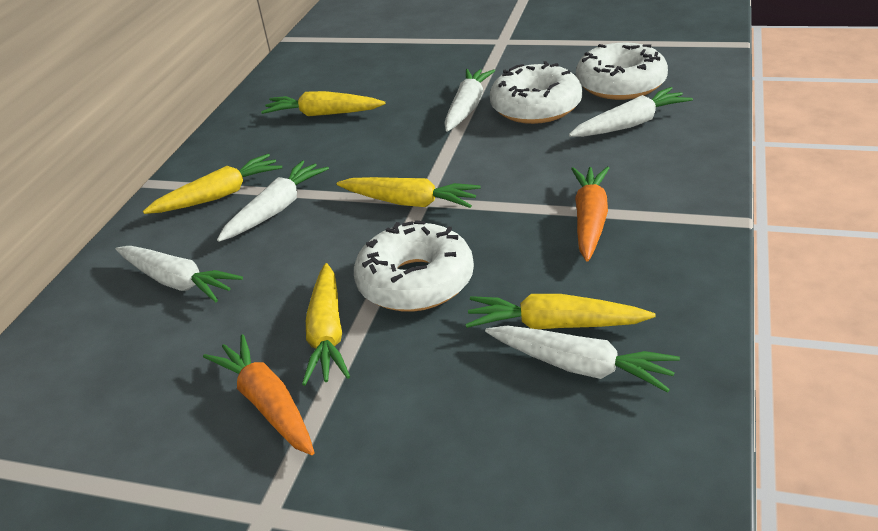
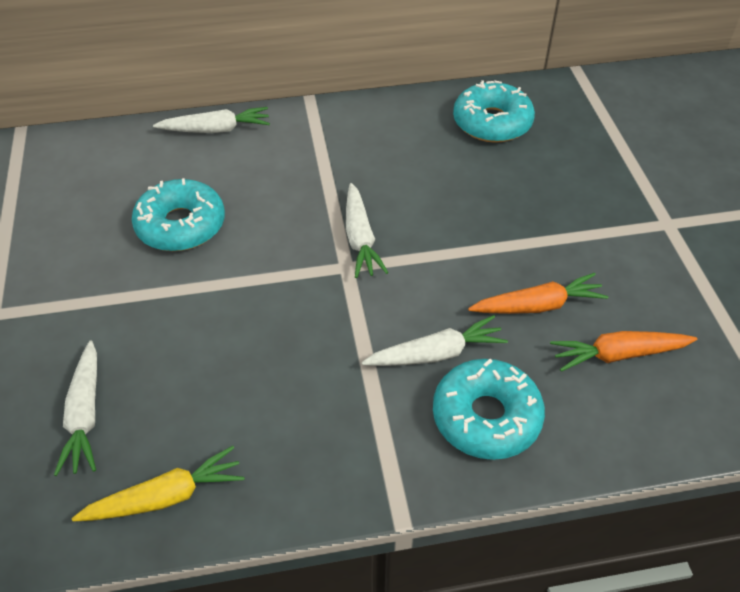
turquoise donut: 0 -> 3
white carrot: 5 -> 4
white donut: 3 -> 0
yellow carrot: 5 -> 1

